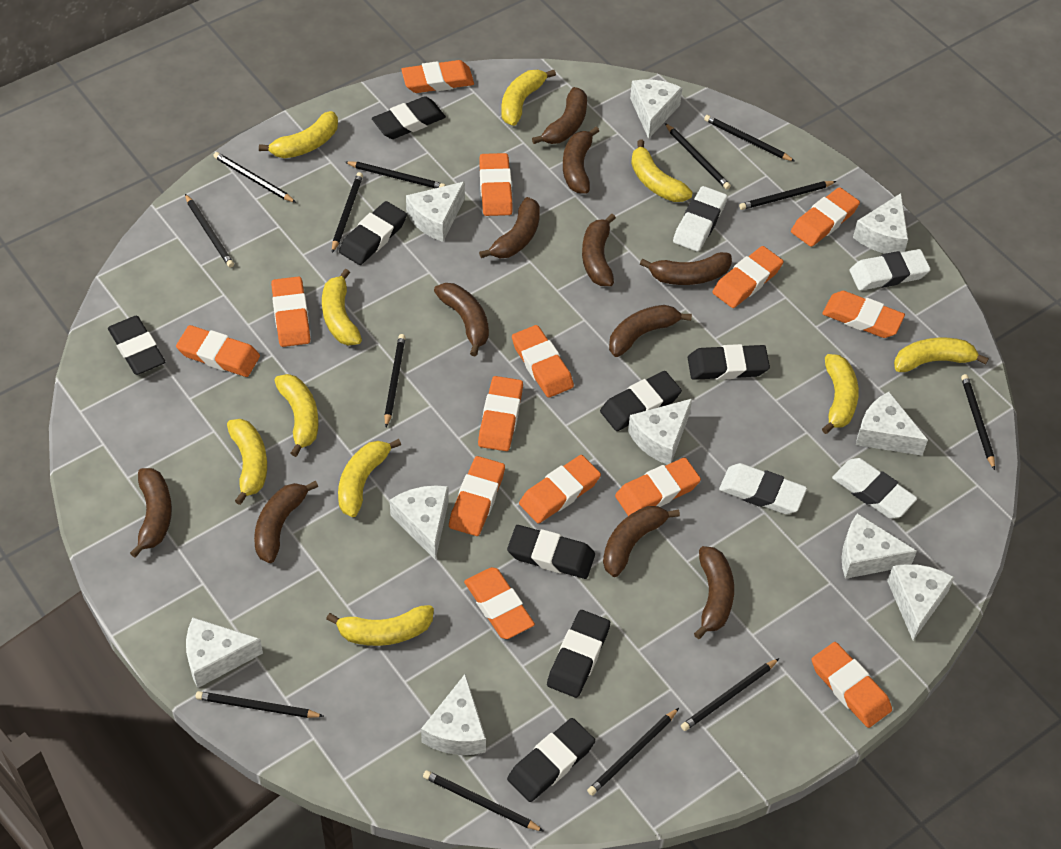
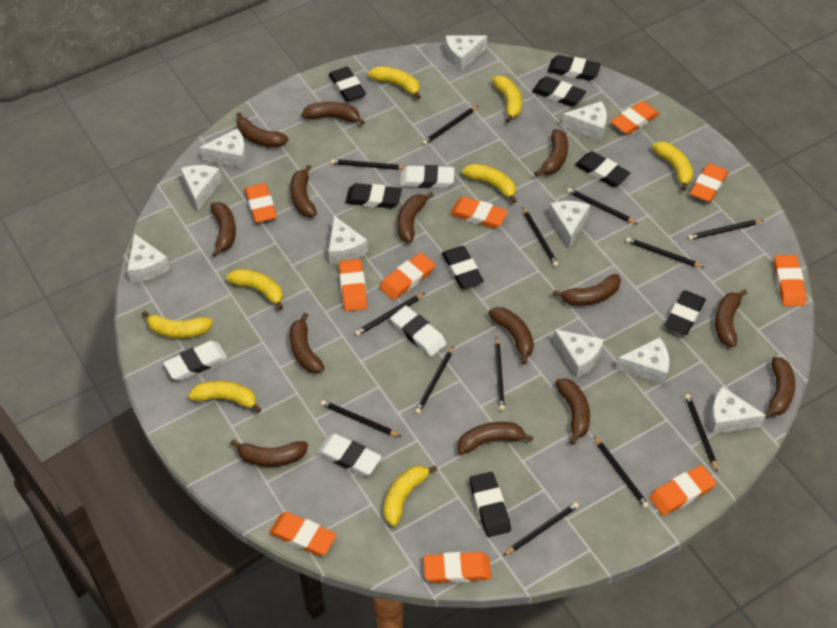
brown banana: 11 -> 14
orange eraser: 14 -> 10
yellow banana: 10 -> 8

